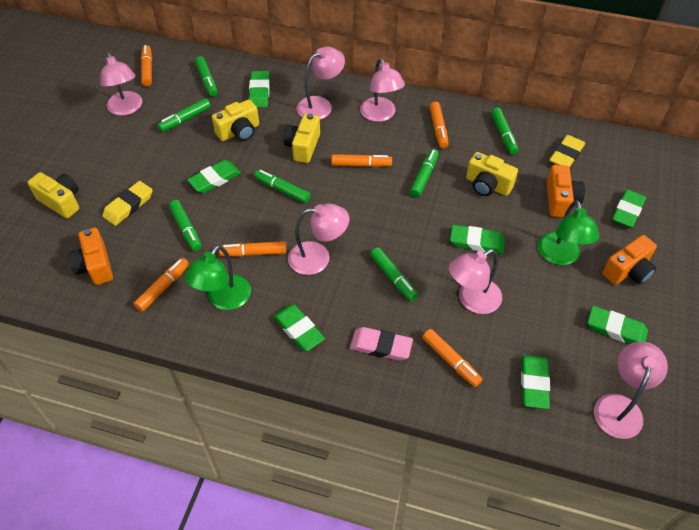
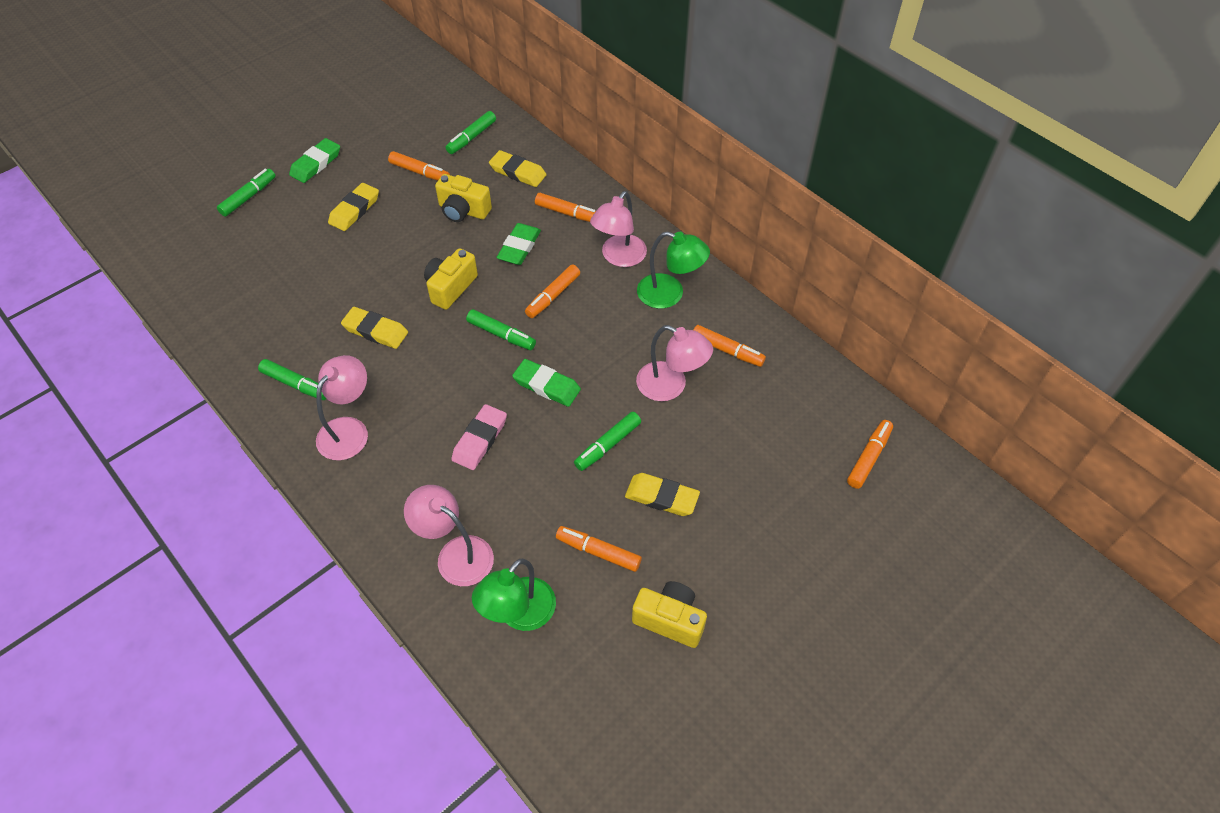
green eraser: 7 -> 3
green marker: 7 -> 5
orange camera: 3 -> 0
pink lamp: 6 -> 4
yellow camera: 4 -> 3
yellow eraser: 2 -> 4

